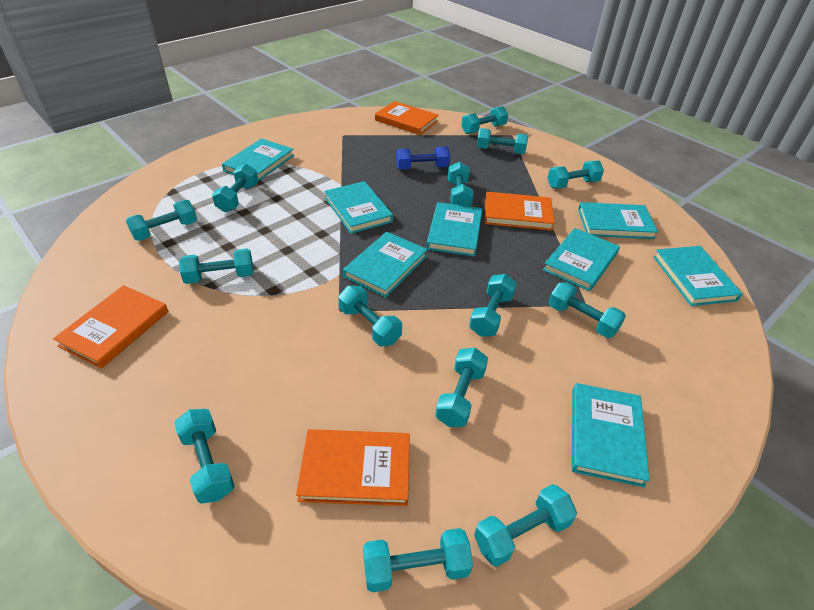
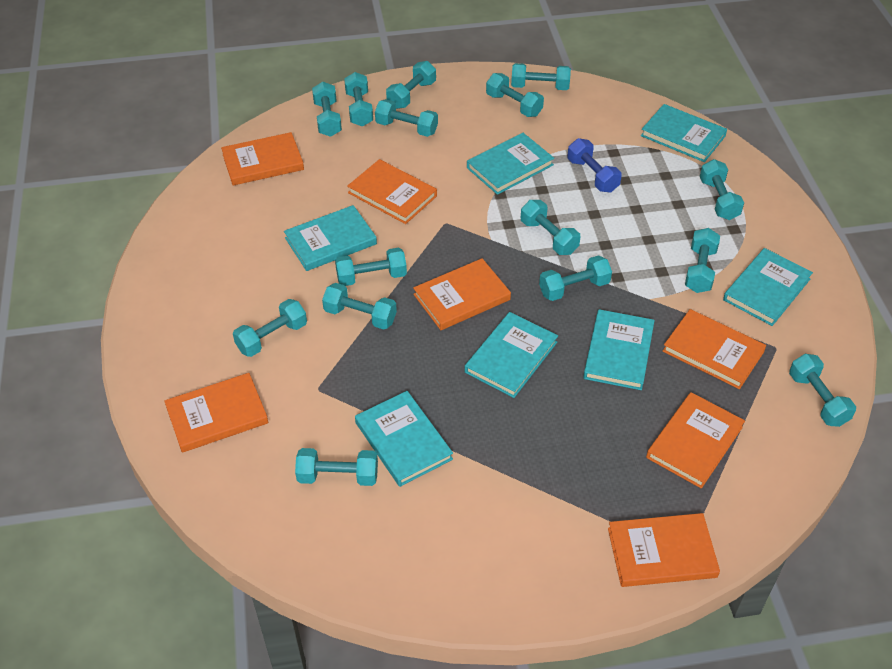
orange book: 4 -> 7
turquoise book: 8 -> 7
turquoise dumbbell: 14 -> 15

